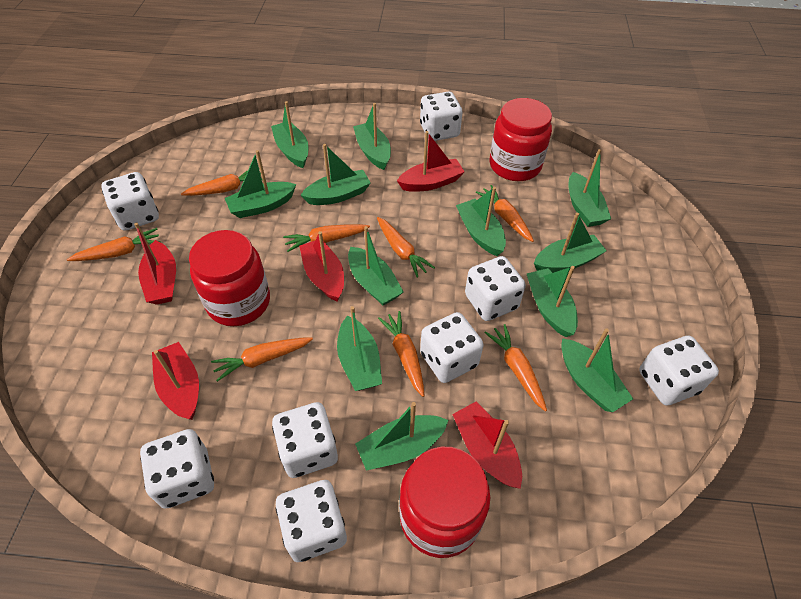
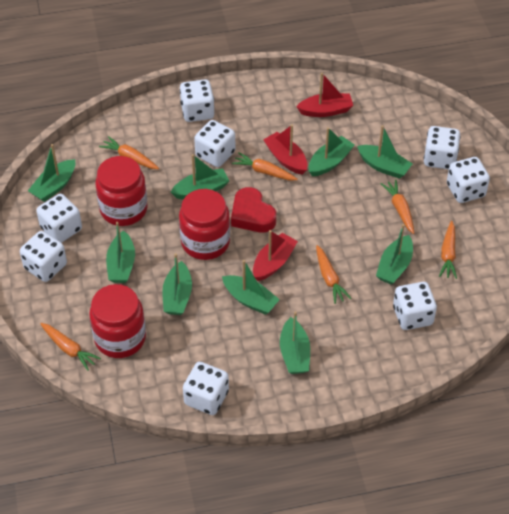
green boat: 12 -> 9
orange carrot: 8 -> 6
red boat: 5 -> 3
red heart: 0 -> 1

